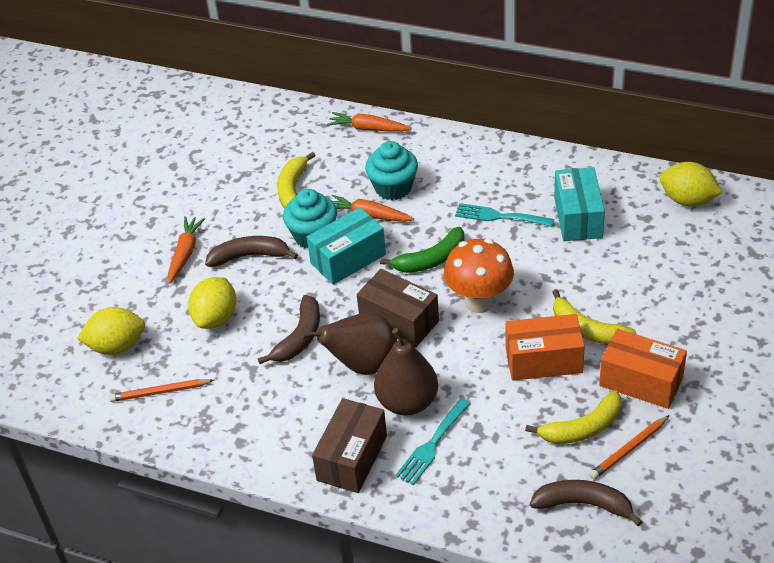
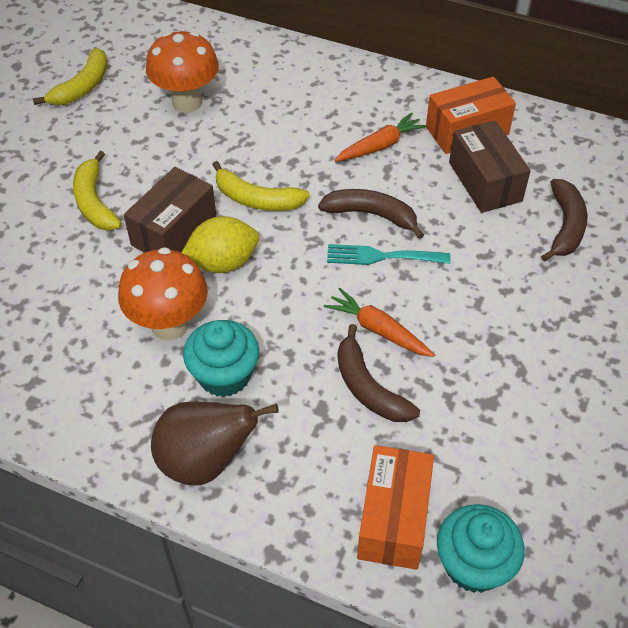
brown pear: 2 -> 1
green banana: 1 -> 0
orange carrot: 3 -> 2
orange mushroom: 1 -> 2
orange pencil: 2 -> 0
turquoise box: 2 -> 0
turquoise fork: 2 -> 1
yellow lemon: 3 -> 1

